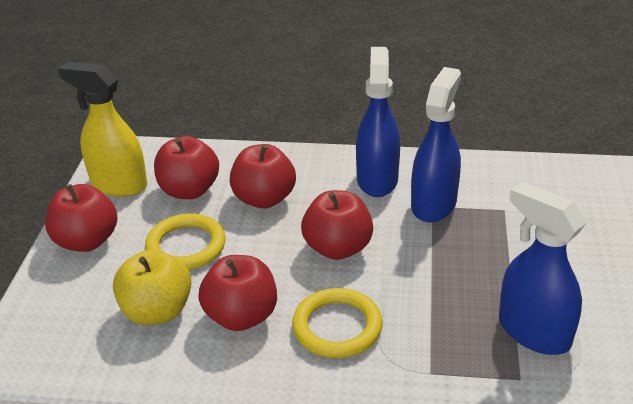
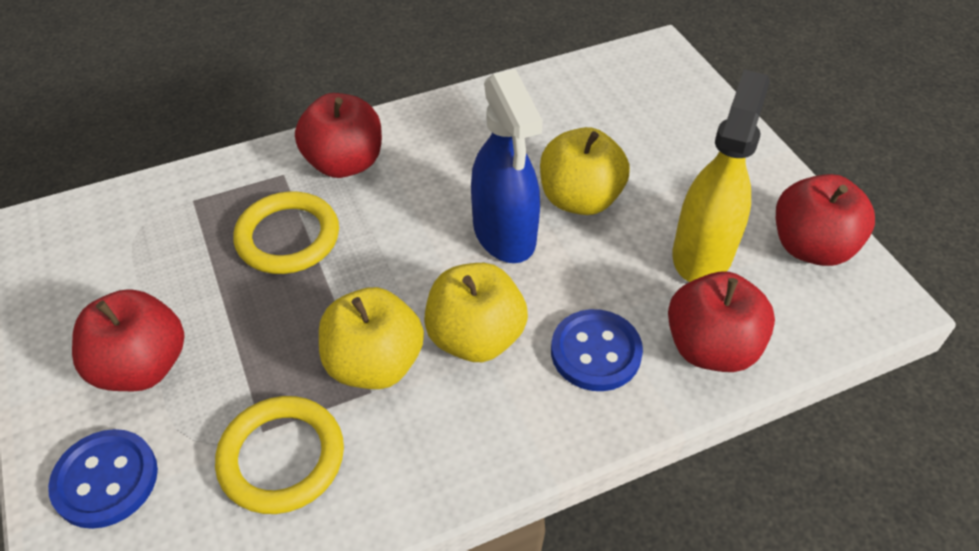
blue button: 0 -> 2
blue spray bottle: 3 -> 1
red apple: 5 -> 4
yellow apple: 1 -> 3

